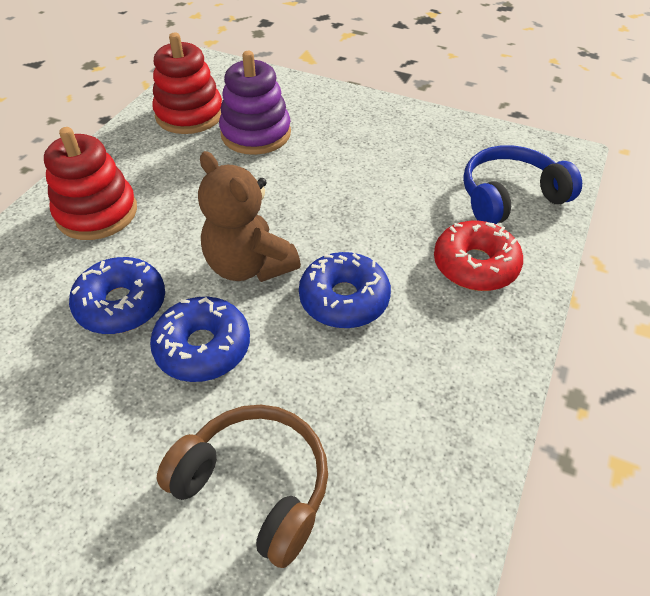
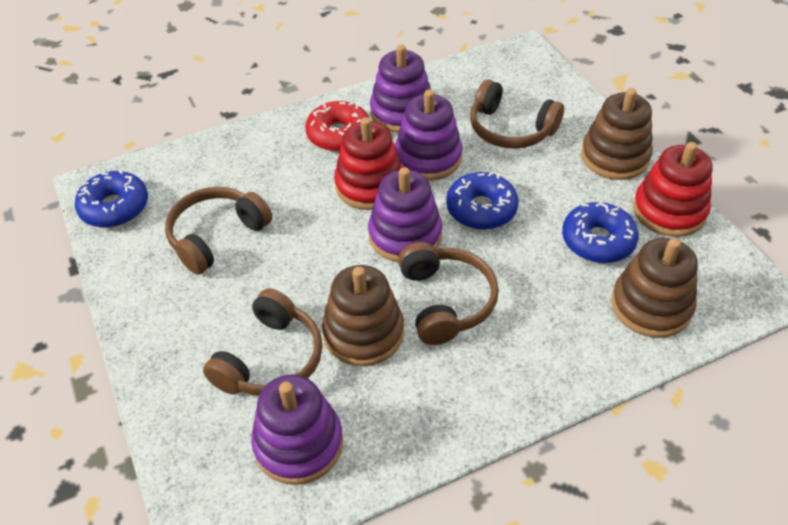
blue headphones: 1 -> 0
brown headphones: 1 -> 4
brown stacking toy: 0 -> 3
brown teddy bear: 1 -> 0
purple stacking toy: 1 -> 4

